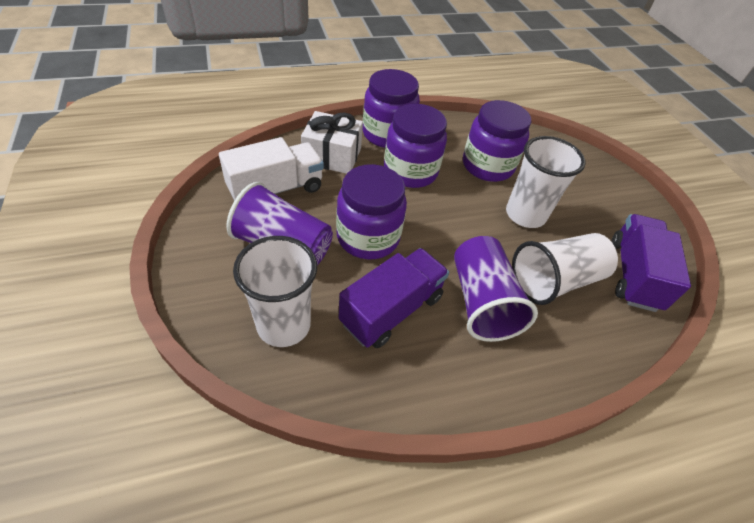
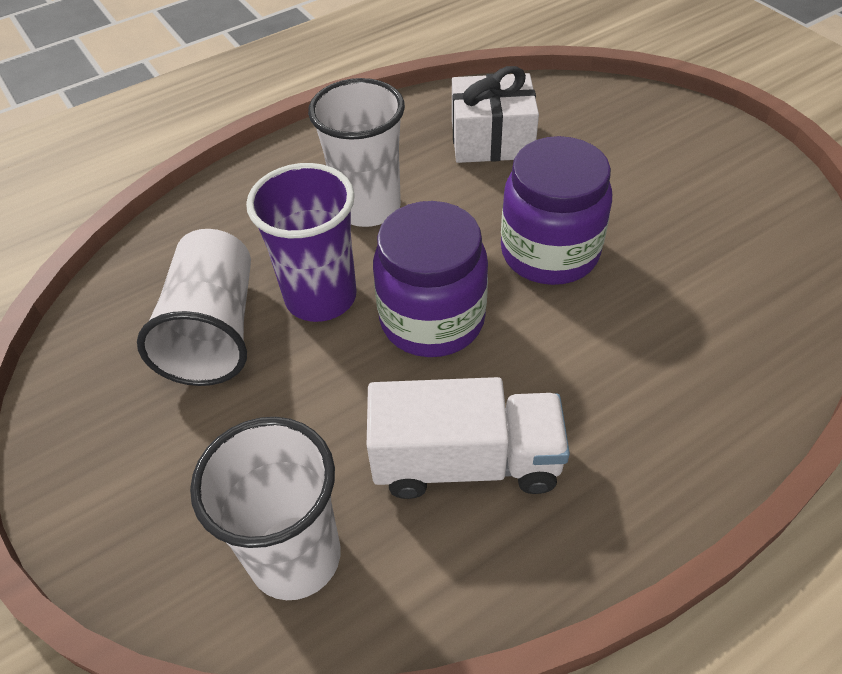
purple cup: 2 -> 1
purple jar: 4 -> 2
purple truck: 2 -> 0

